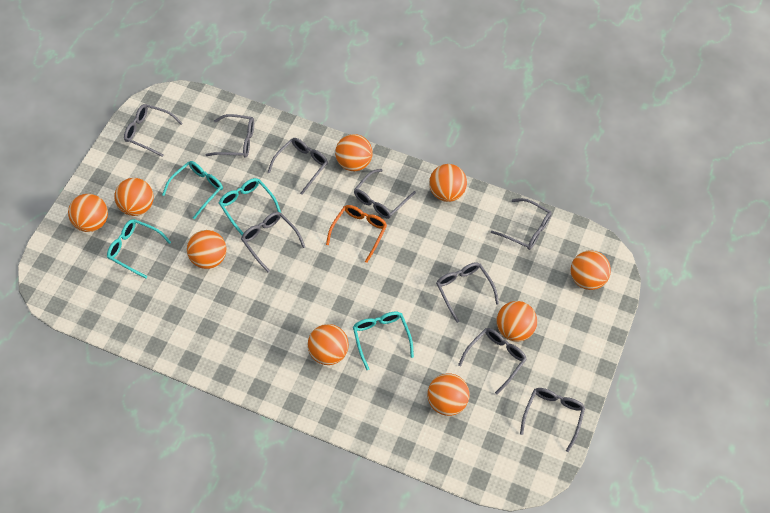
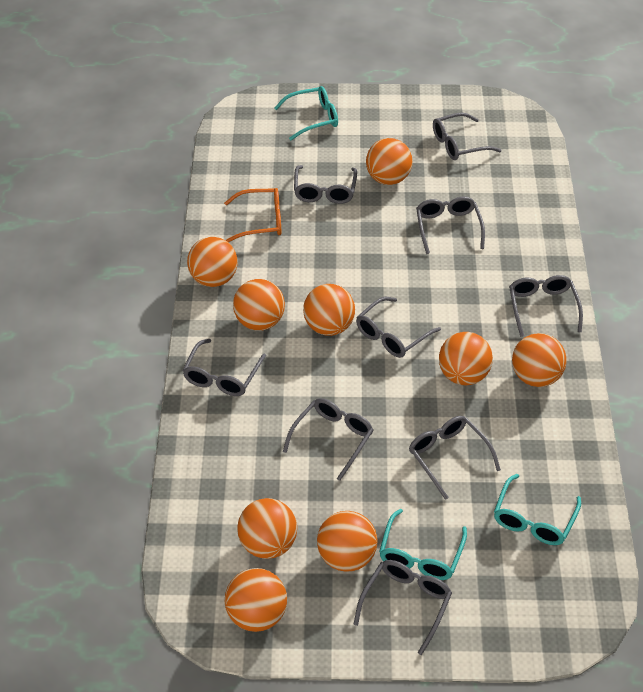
turquoise glasses: 4 -> 3

